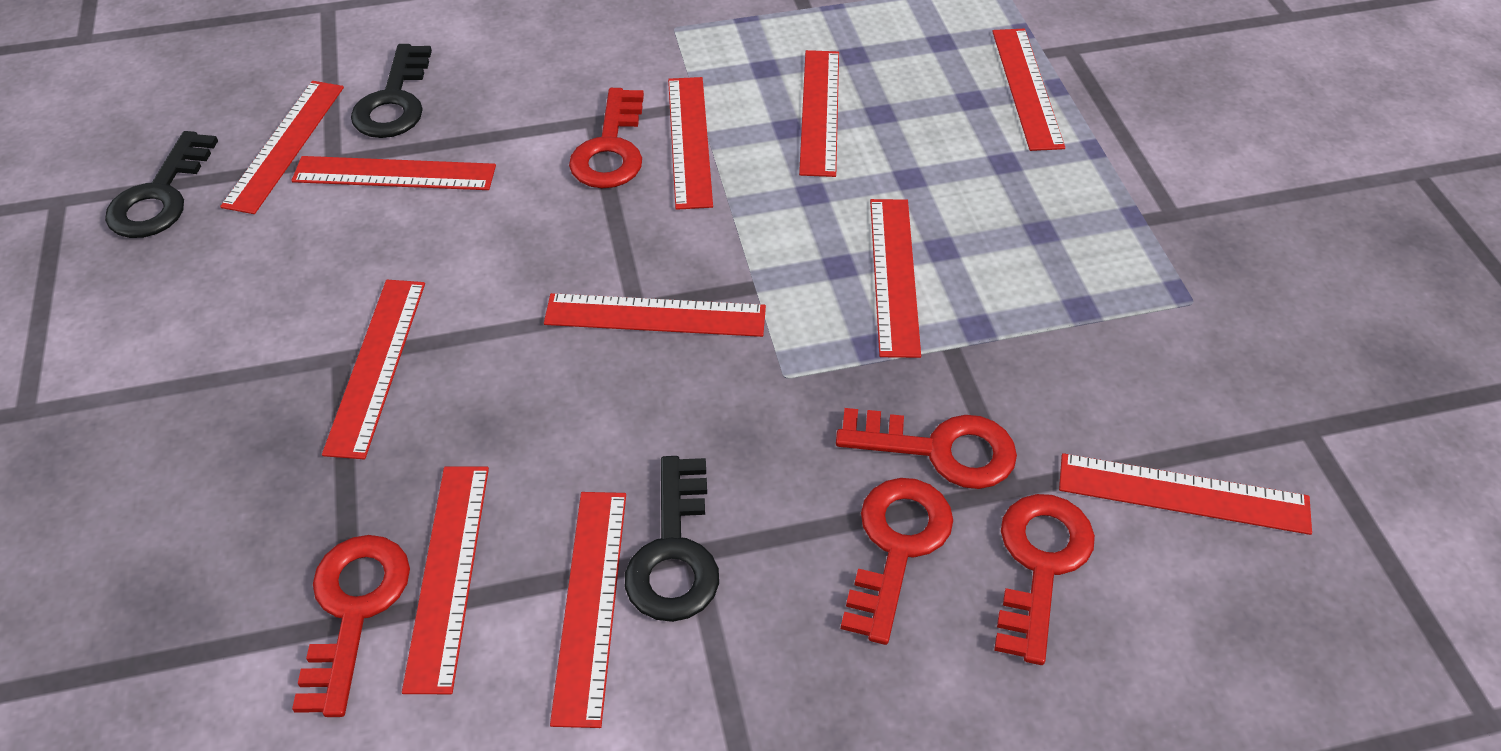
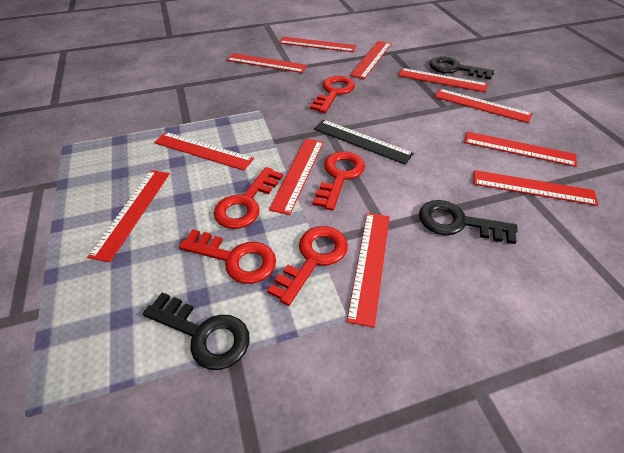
black ruler: 0 -> 1

